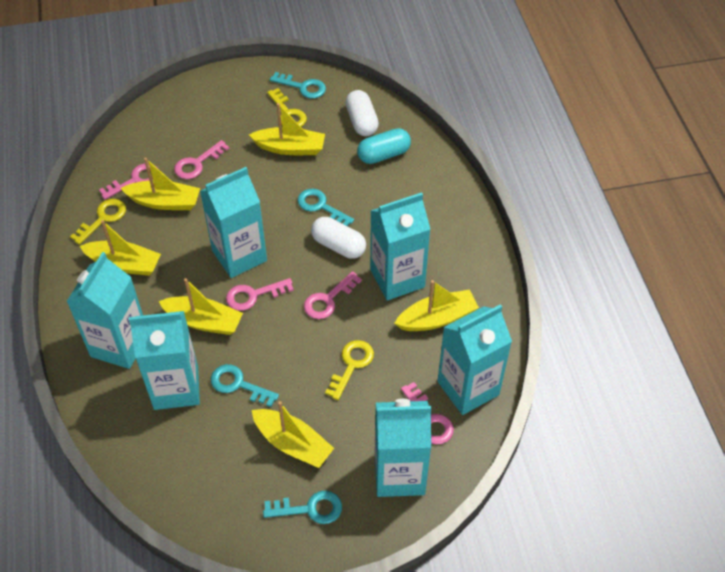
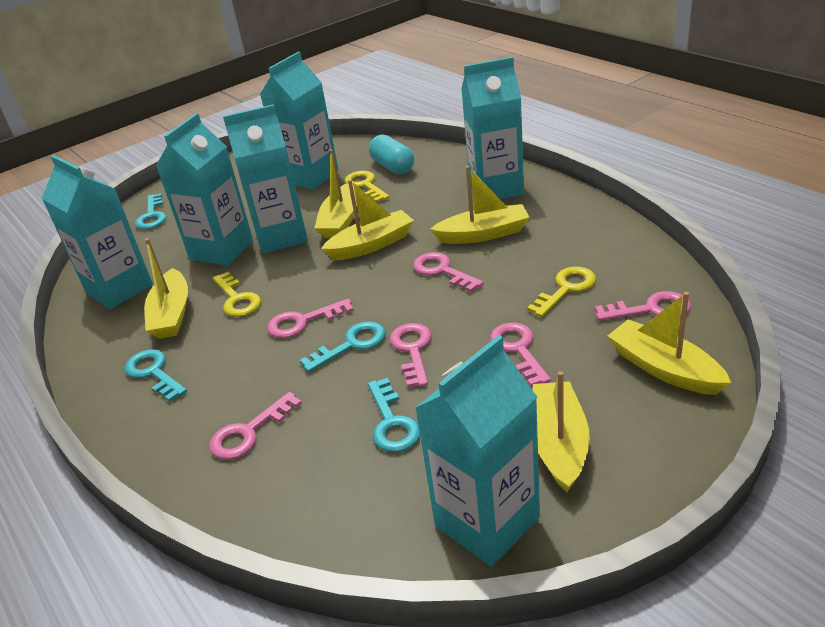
pink key: 5 -> 6
white capsule: 2 -> 0

